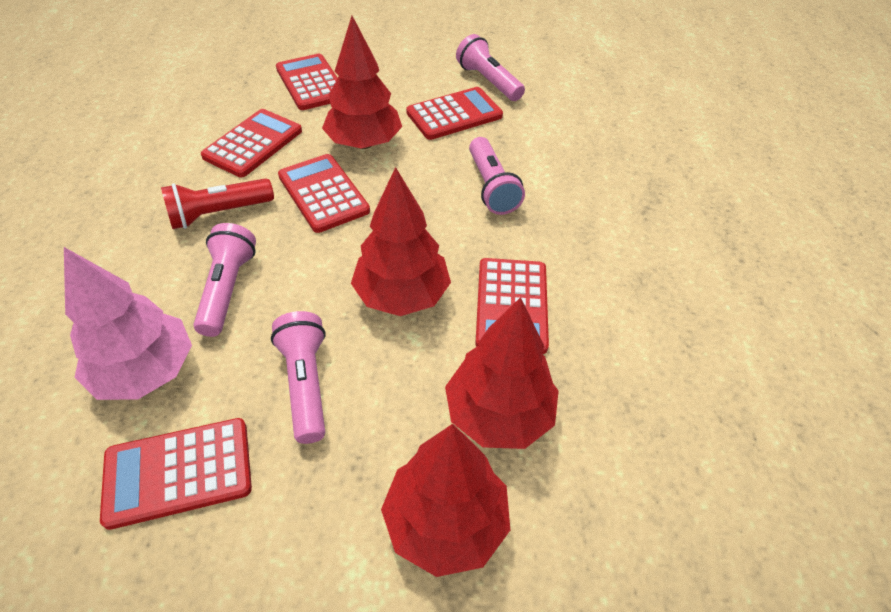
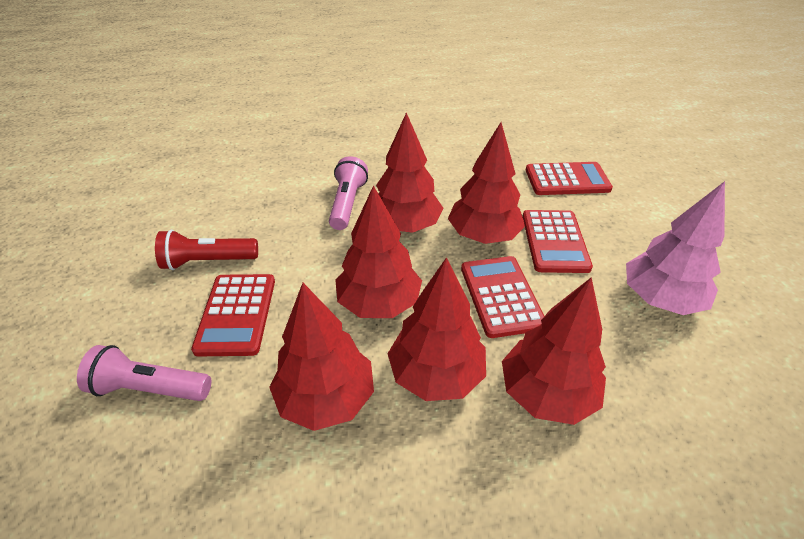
pink flashlight: 4 -> 2
red calculator: 6 -> 4
red tree: 4 -> 6

